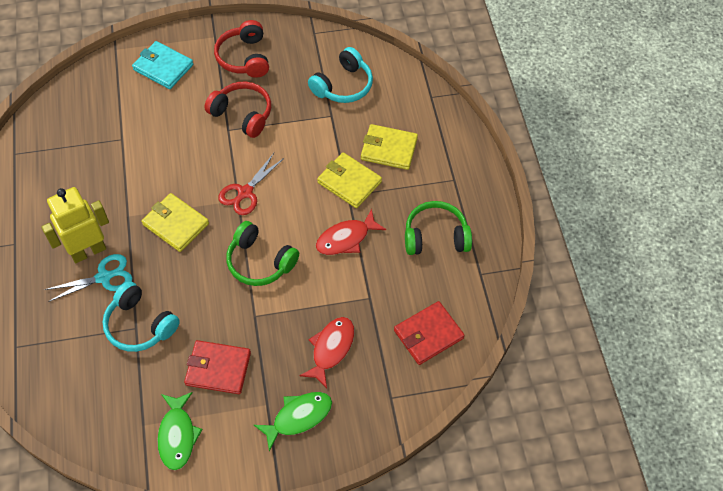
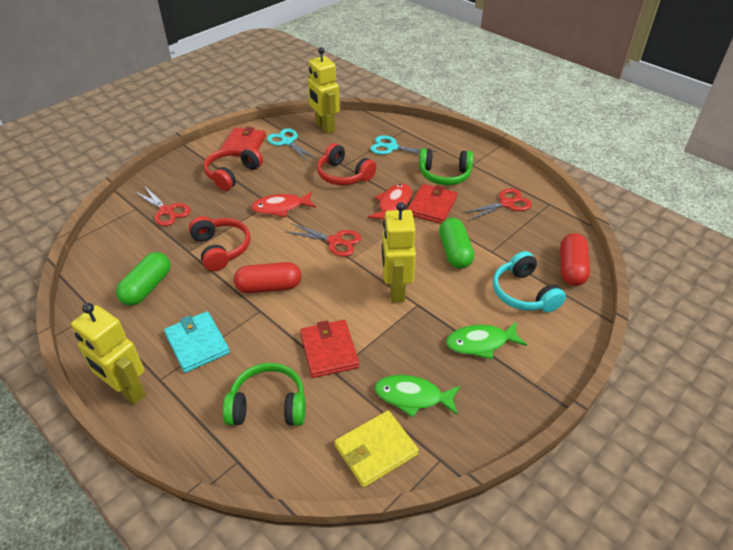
green capsule: 0 -> 2
red capsule: 0 -> 2
red headphones: 2 -> 3
red scissors: 1 -> 3
red wallet: 2 -> 3
turquoise headphones: 2 -> 1
turquoise scissors: 1 -> 2
yellow robot: 1 -> 3
yellow wallet: 3 -> 1

